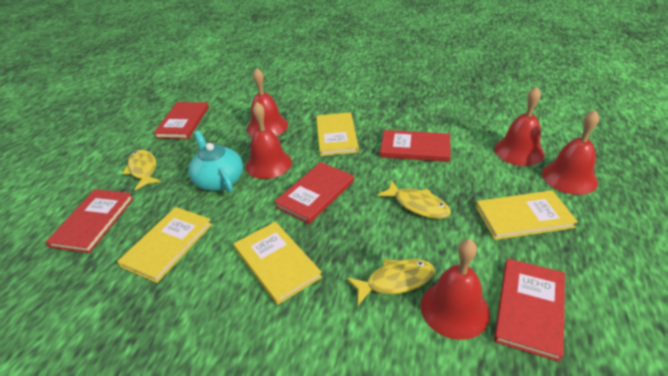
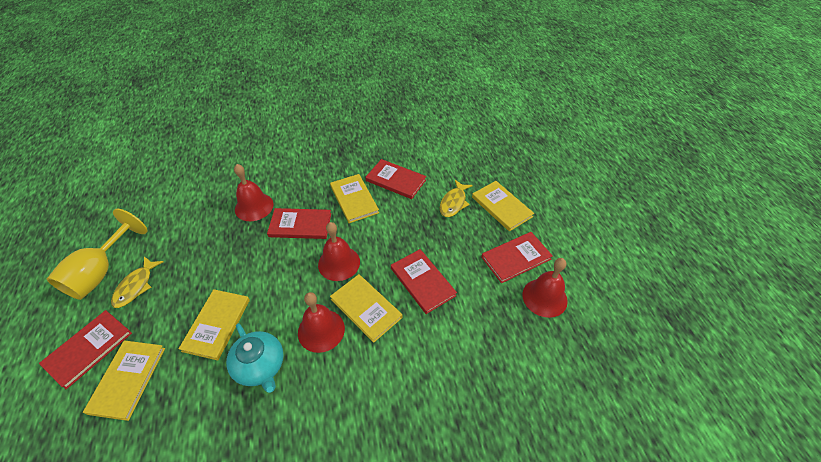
red bell: 5 -> 4
yellow book: 4 -> 5
yellow fish: 3 -> 2
yellow goblet: 0 -> 1

